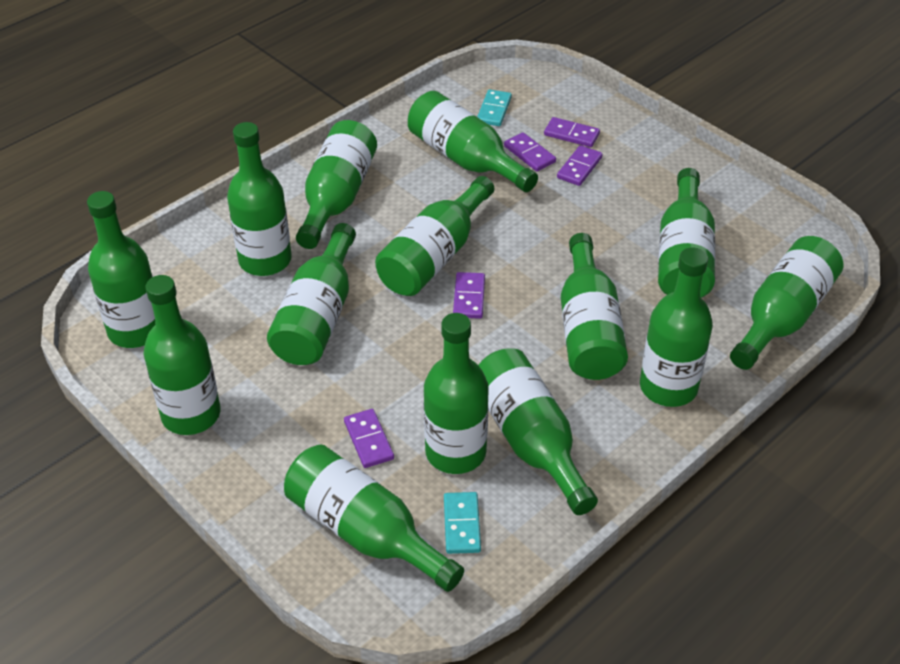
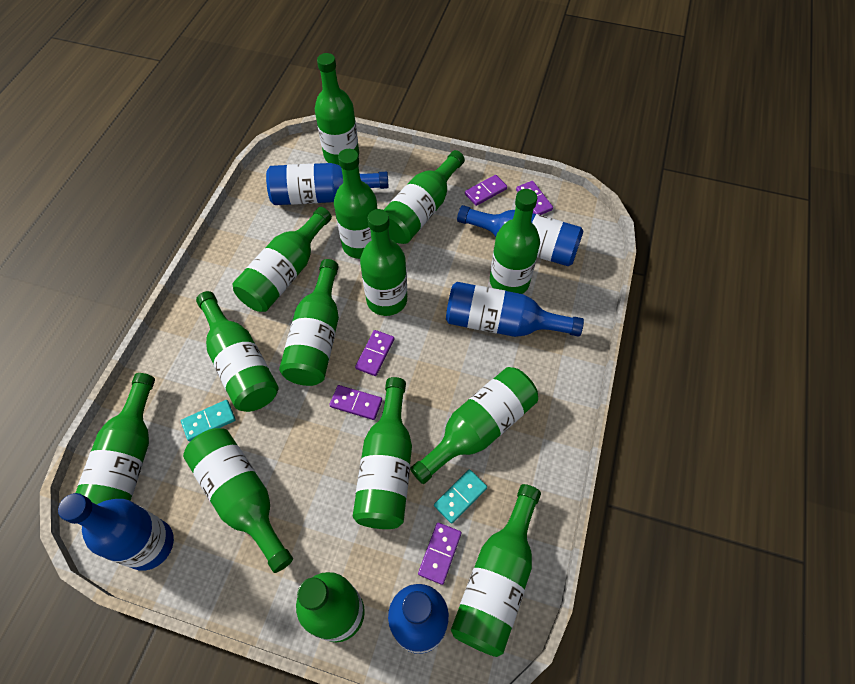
blue bottle: 0 -> 5

